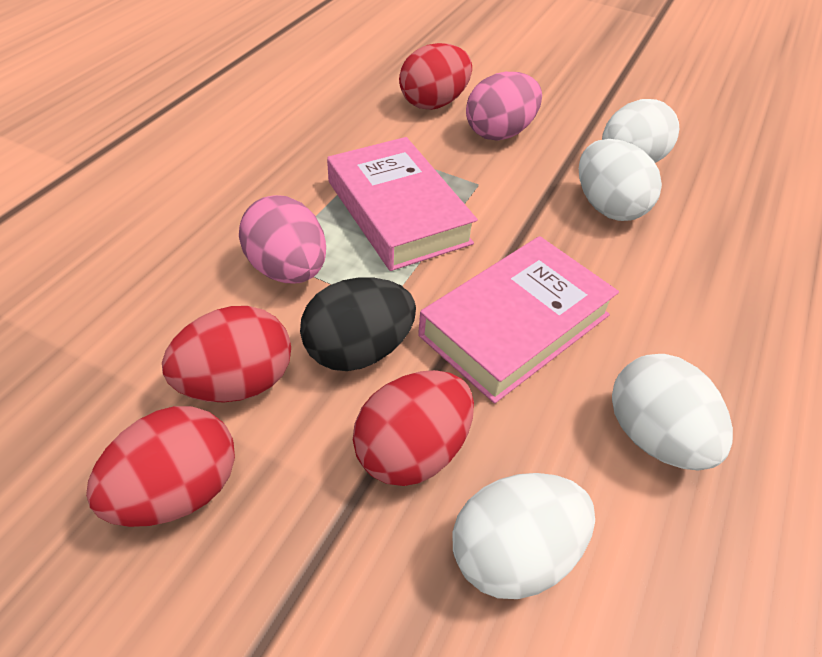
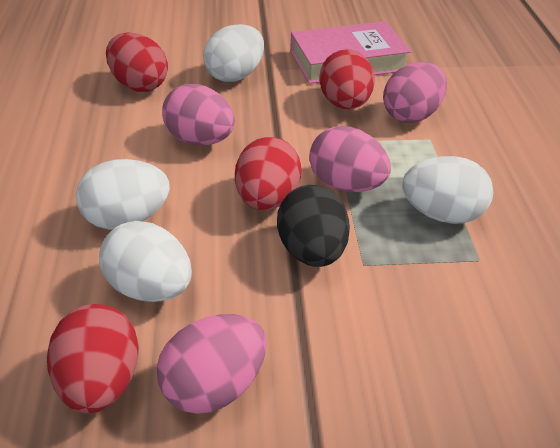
pink book: 2 -> 1
pink egg: 2 -> 4

